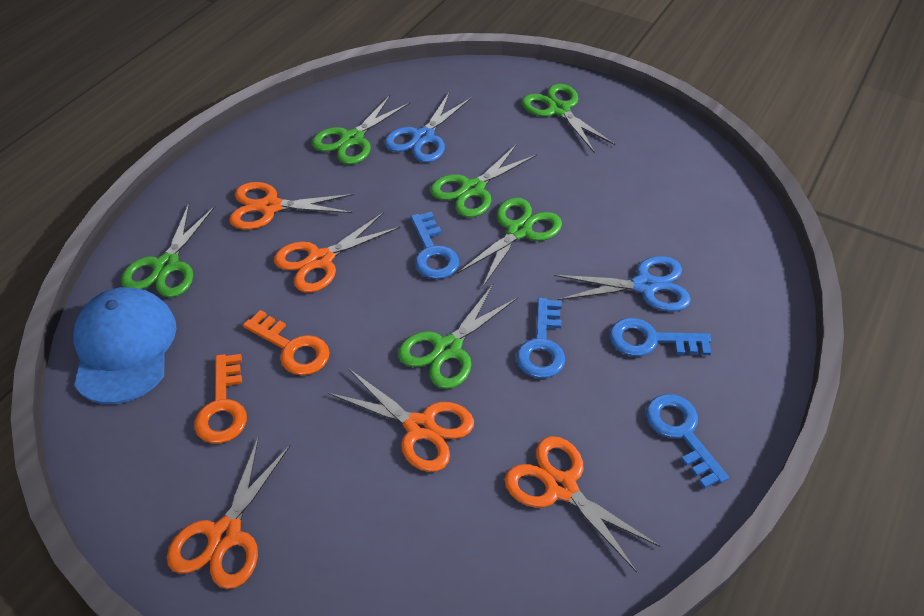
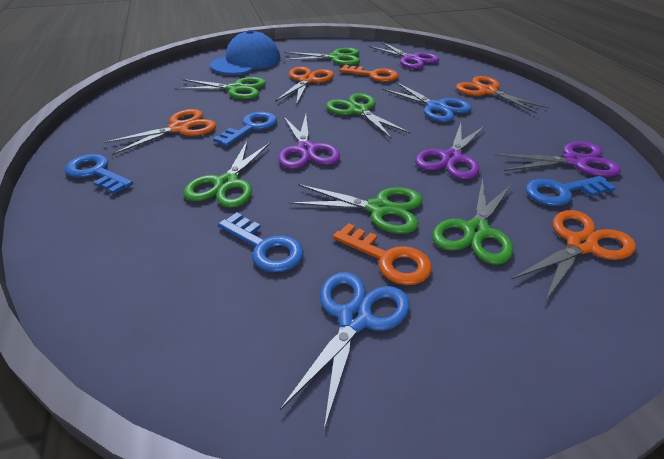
orange scissors: 5 -> 4
purple scissors: 0 -> 4

